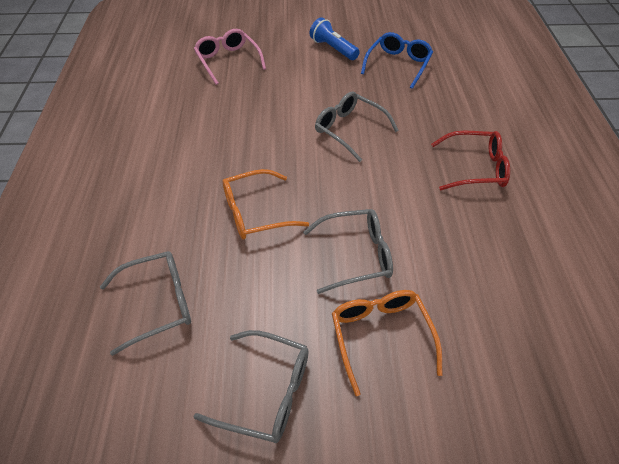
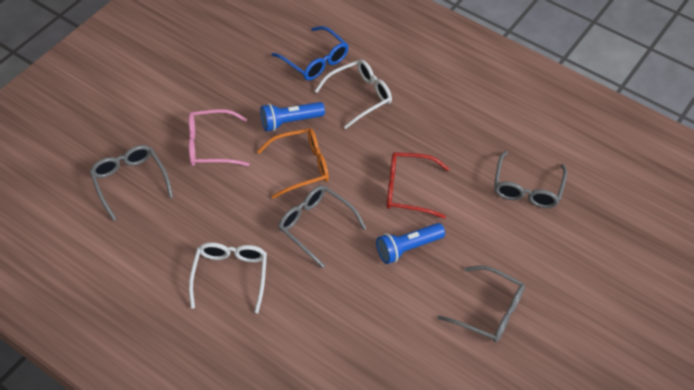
blue flashlight: 1 -> 2
orange glasses: 2 -> 1
white glasses: 0 -> 2

